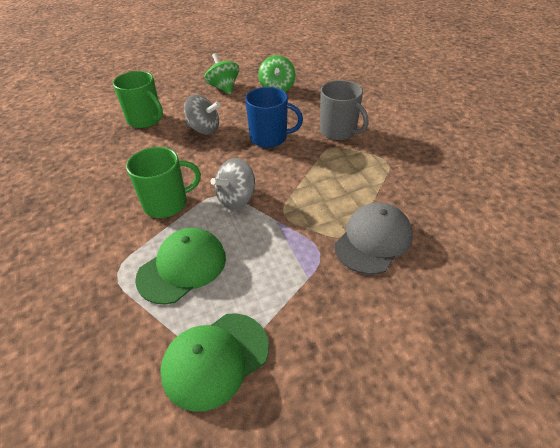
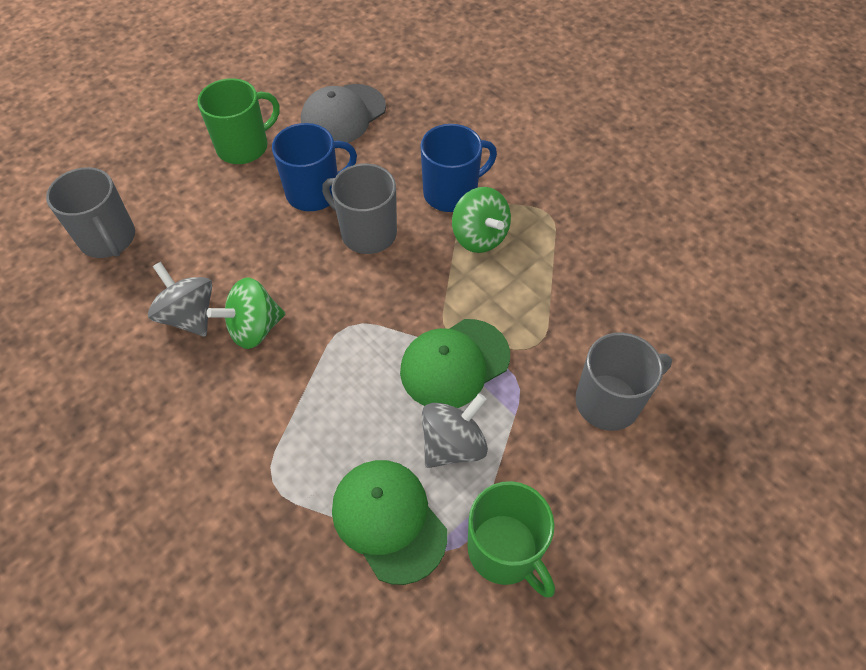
blue mug: 1 -> 2
grey mug: 1 -> 3

